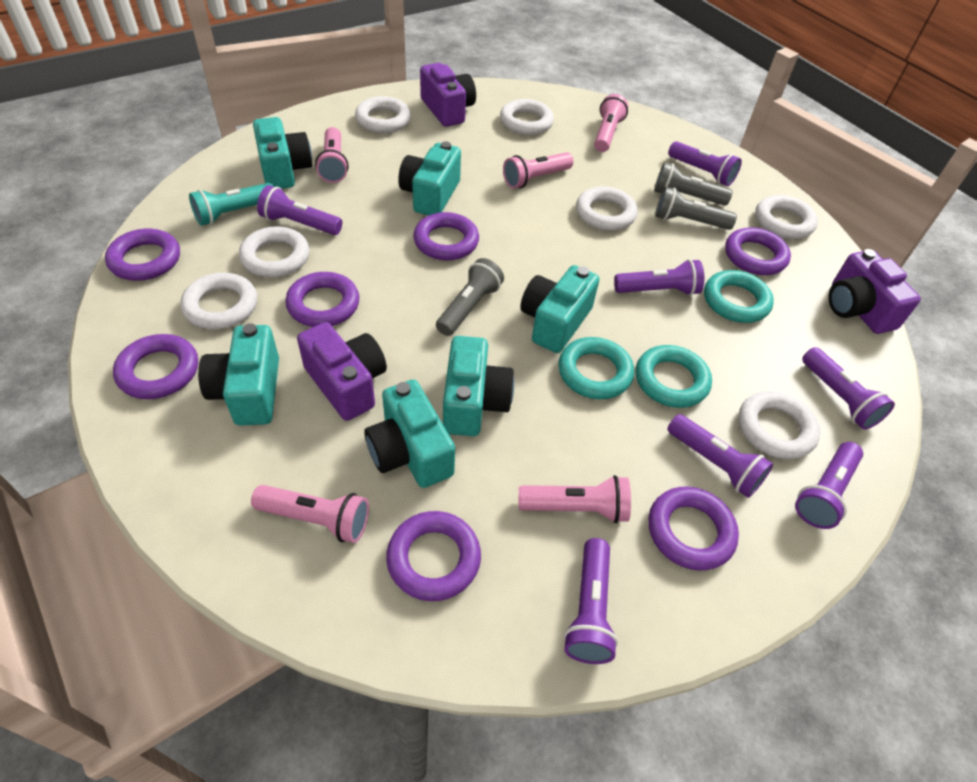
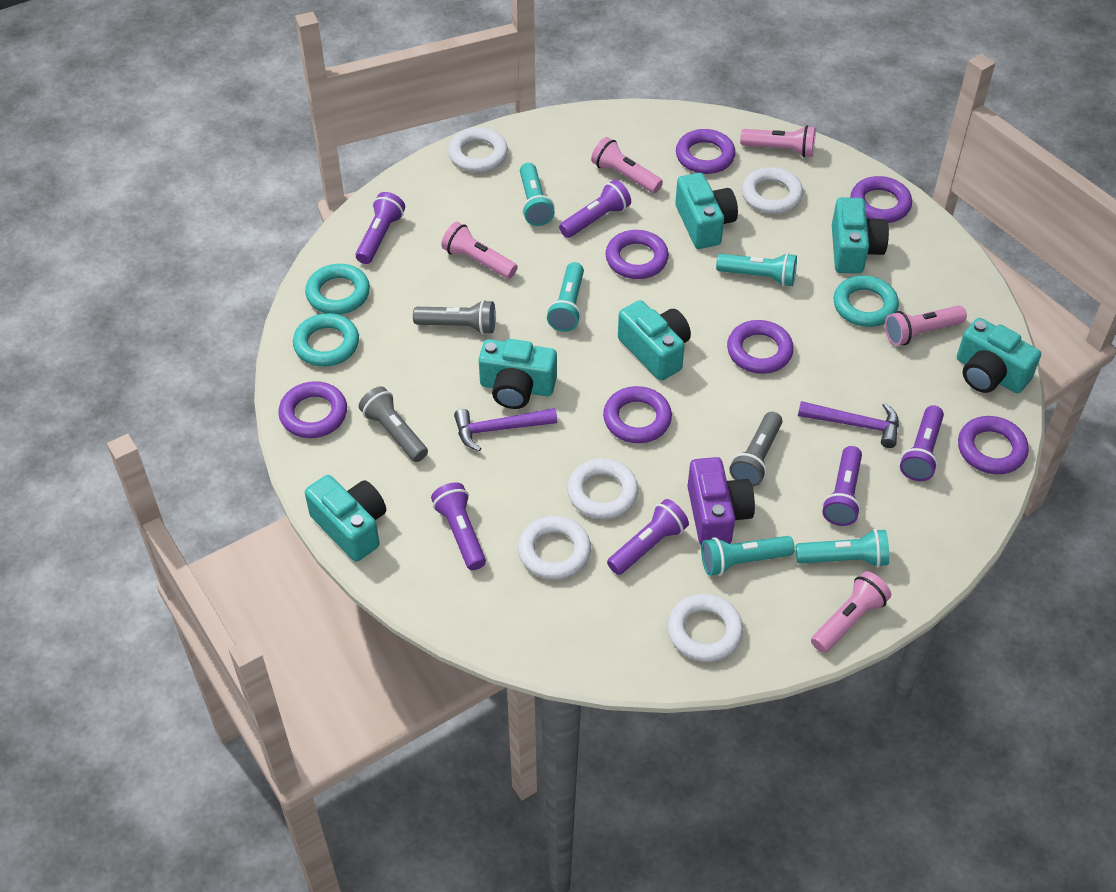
purple camera: 3 -> 1
purple flashlight: 7 -> 6
purple hammer: 0 -> 2
turquoise flashlight: 1 -> 5
white ring: 7 -> 5

